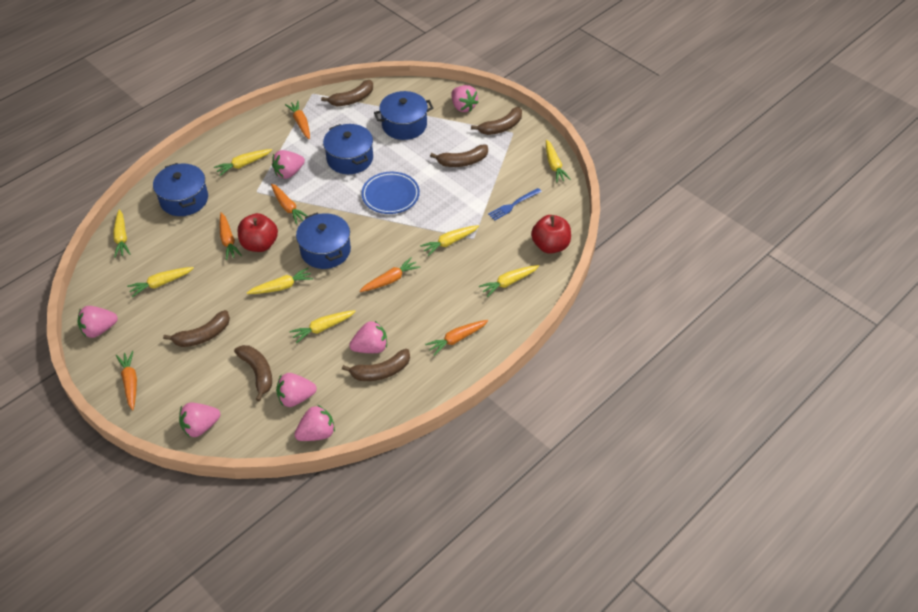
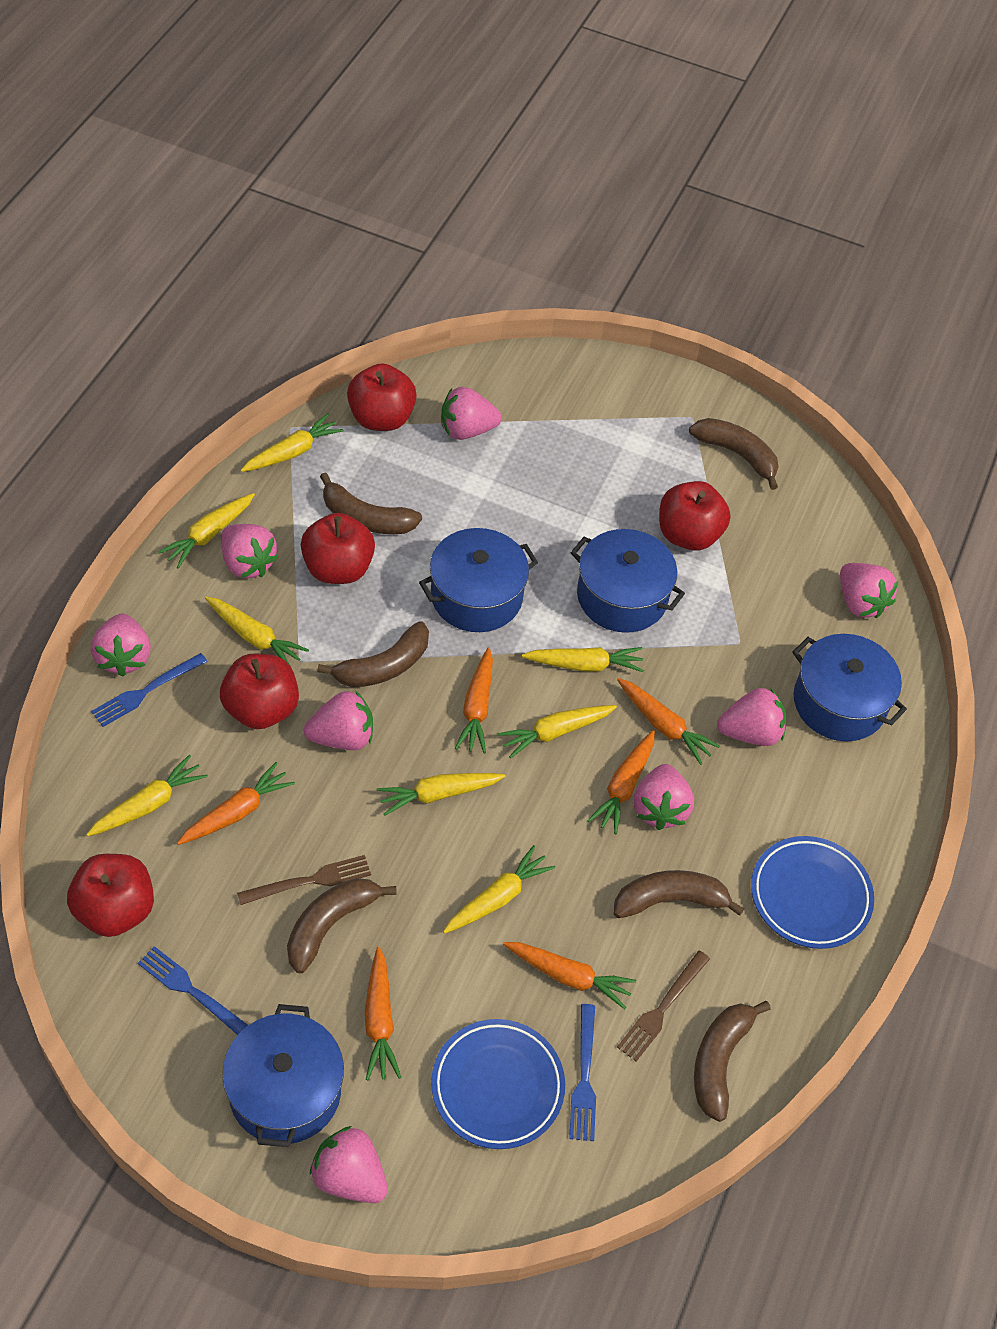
blue fork: 1 -> 3
blue plate: 1 -> 2
brown fork: 0 -> 2
pink strawberry: 7 -> 8
red apple: 2 -> 5

